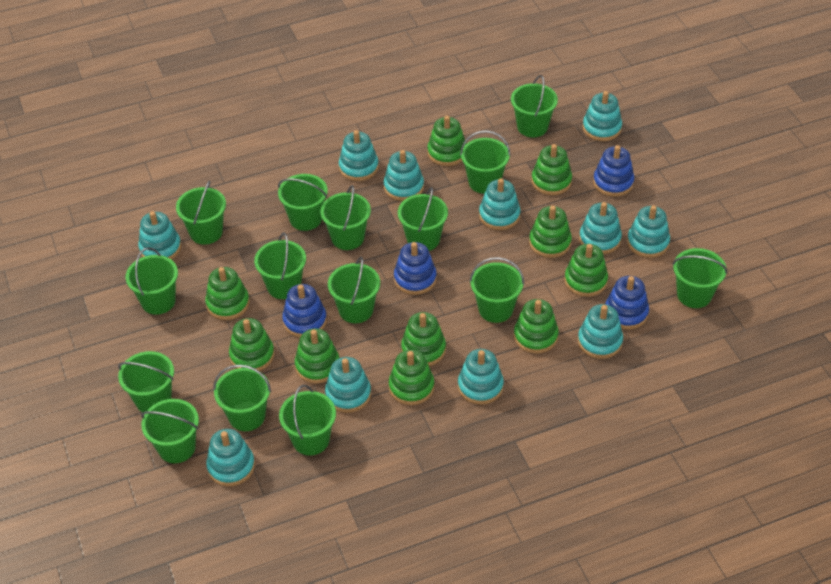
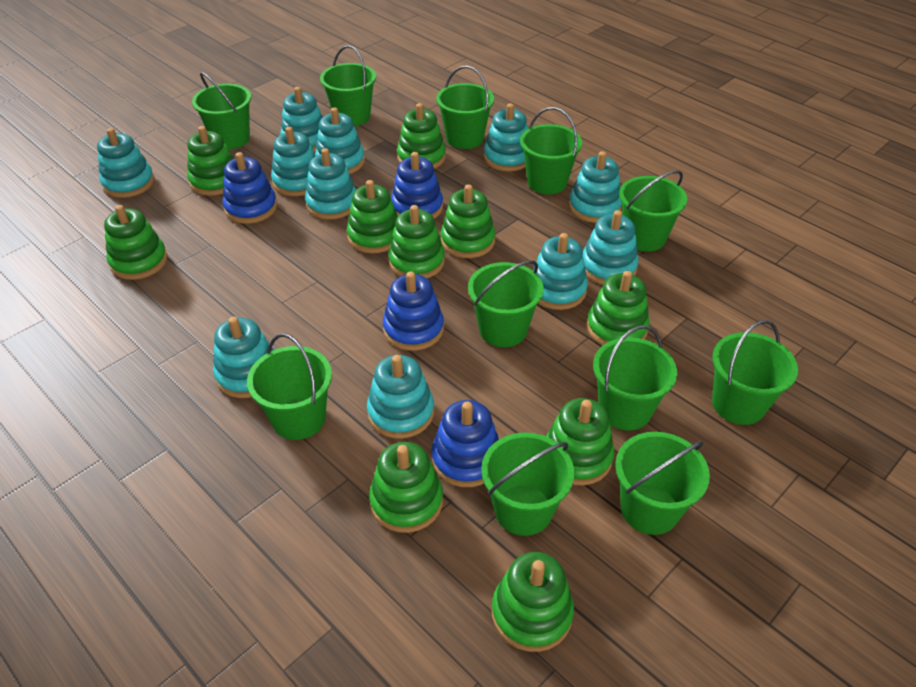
green bucket: 15 -> 11

